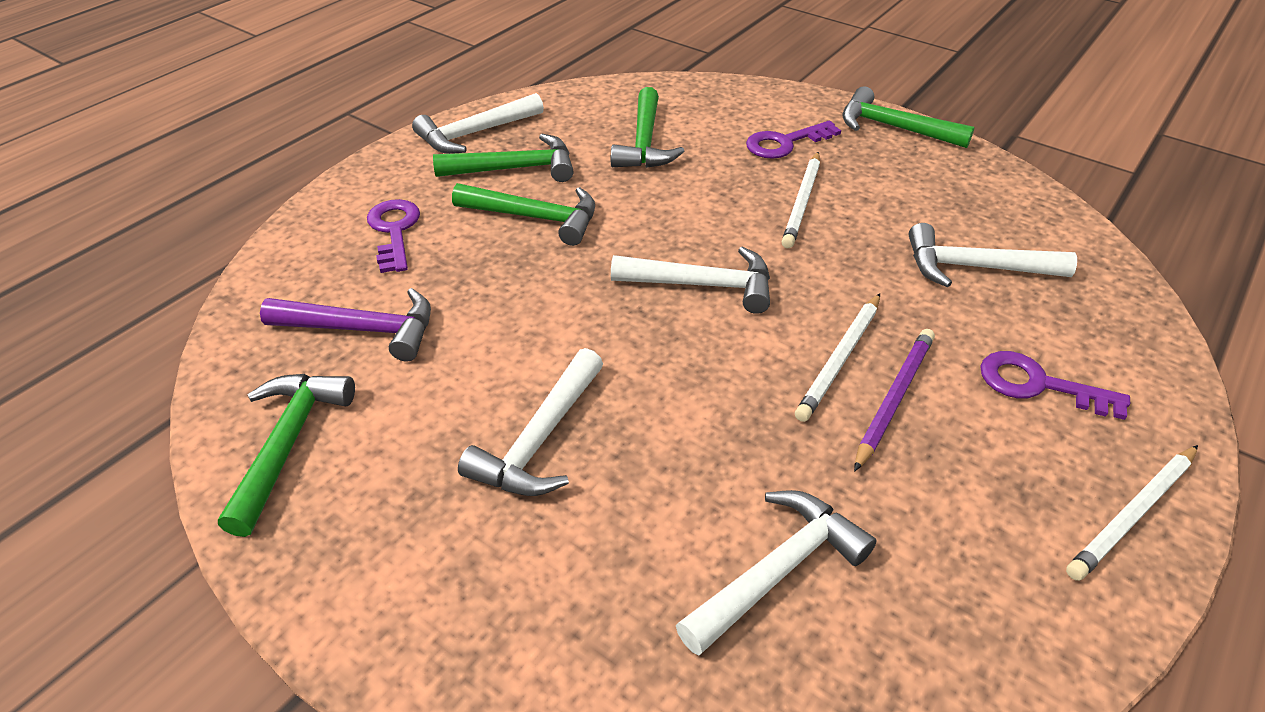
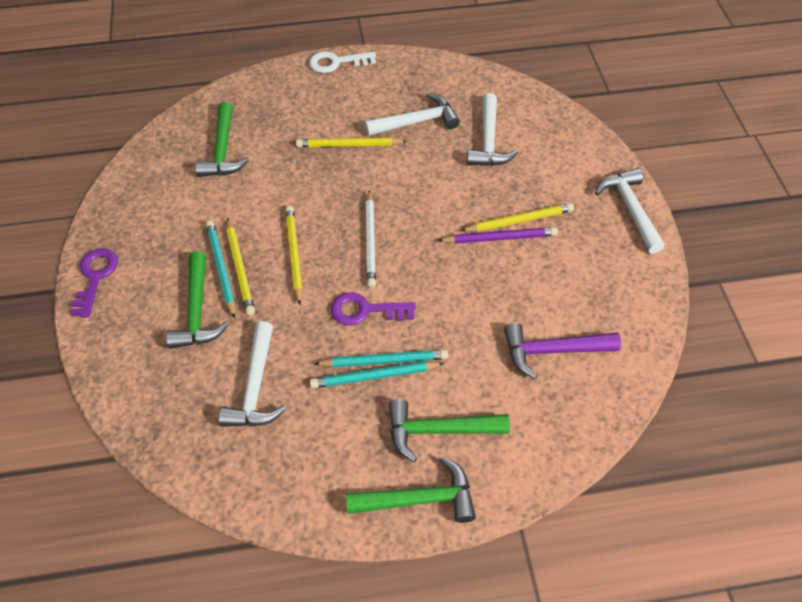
green hammer: 5 -> 4
purple key: 3 -> 2
turquoise pencil: 0 -> 3
white hammer: 5 -> 4
white key: 0 -> 1
white pencil: 3 -> 1
yellow pencil: 0 -> 4

